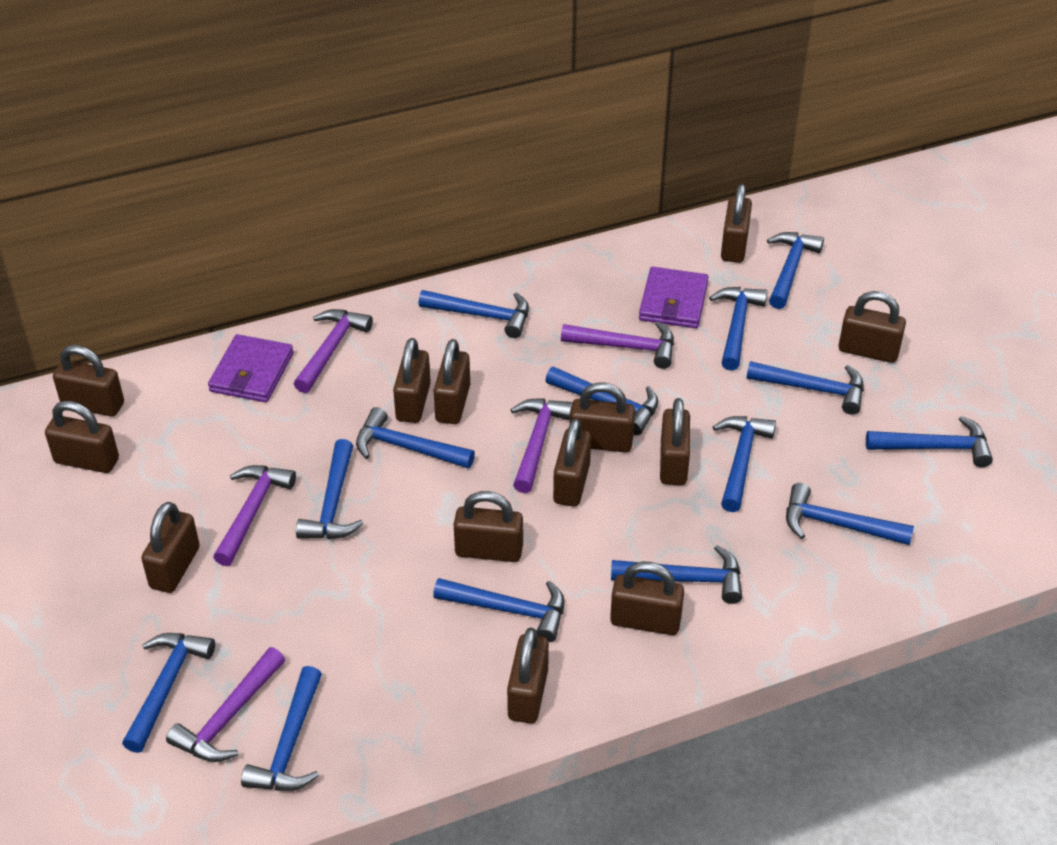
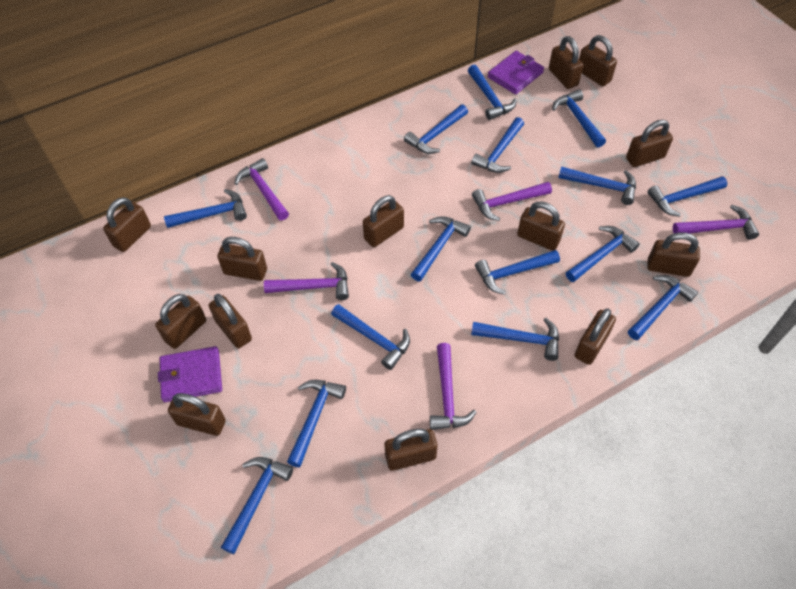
blue hammer: 14 -> 15

